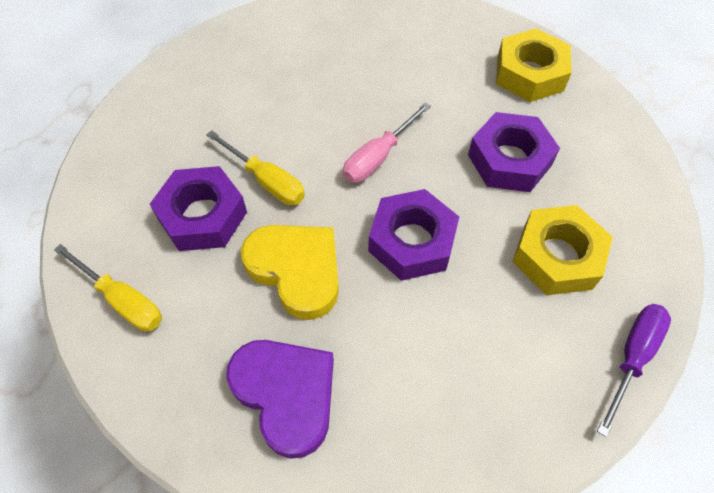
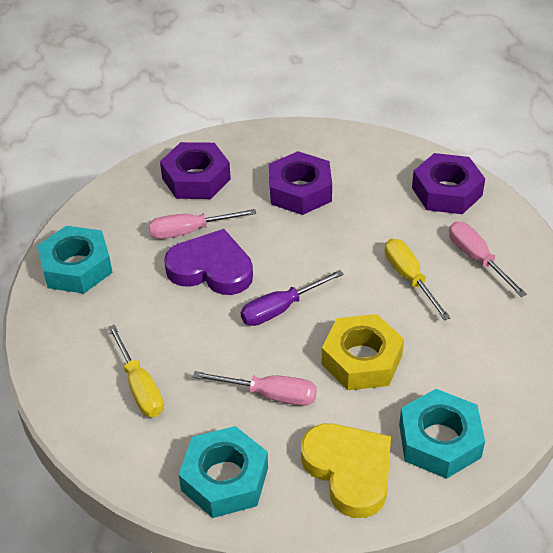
pink screwdriver: 1 -> 3
turquoise nut: 0 -> 3
yellow nut: 2 -> 1

